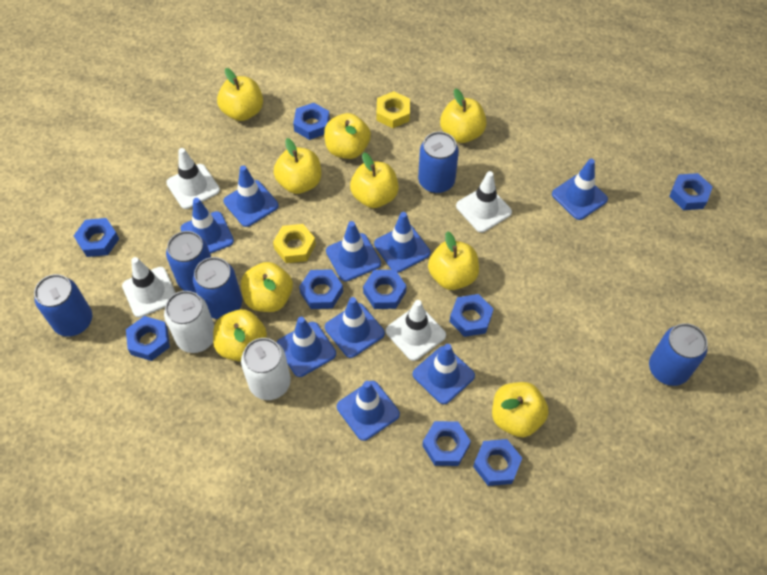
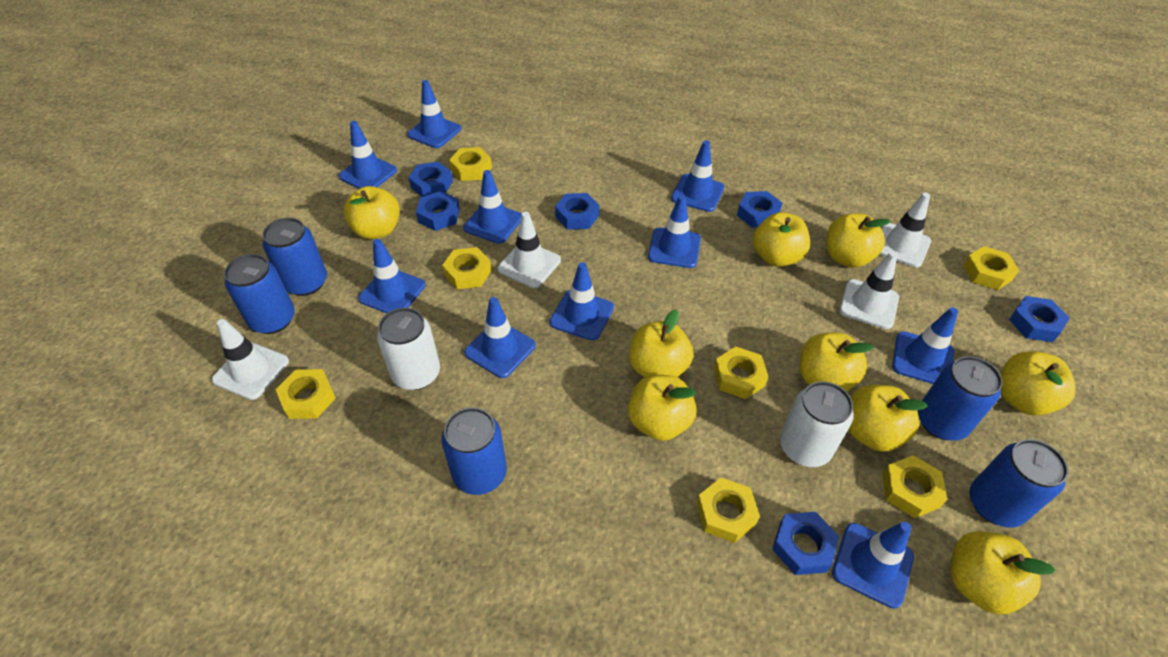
blue nut: 9 -> 6
blue traffic cone: 9 -> 10
yellow nut: 2 -> 7

